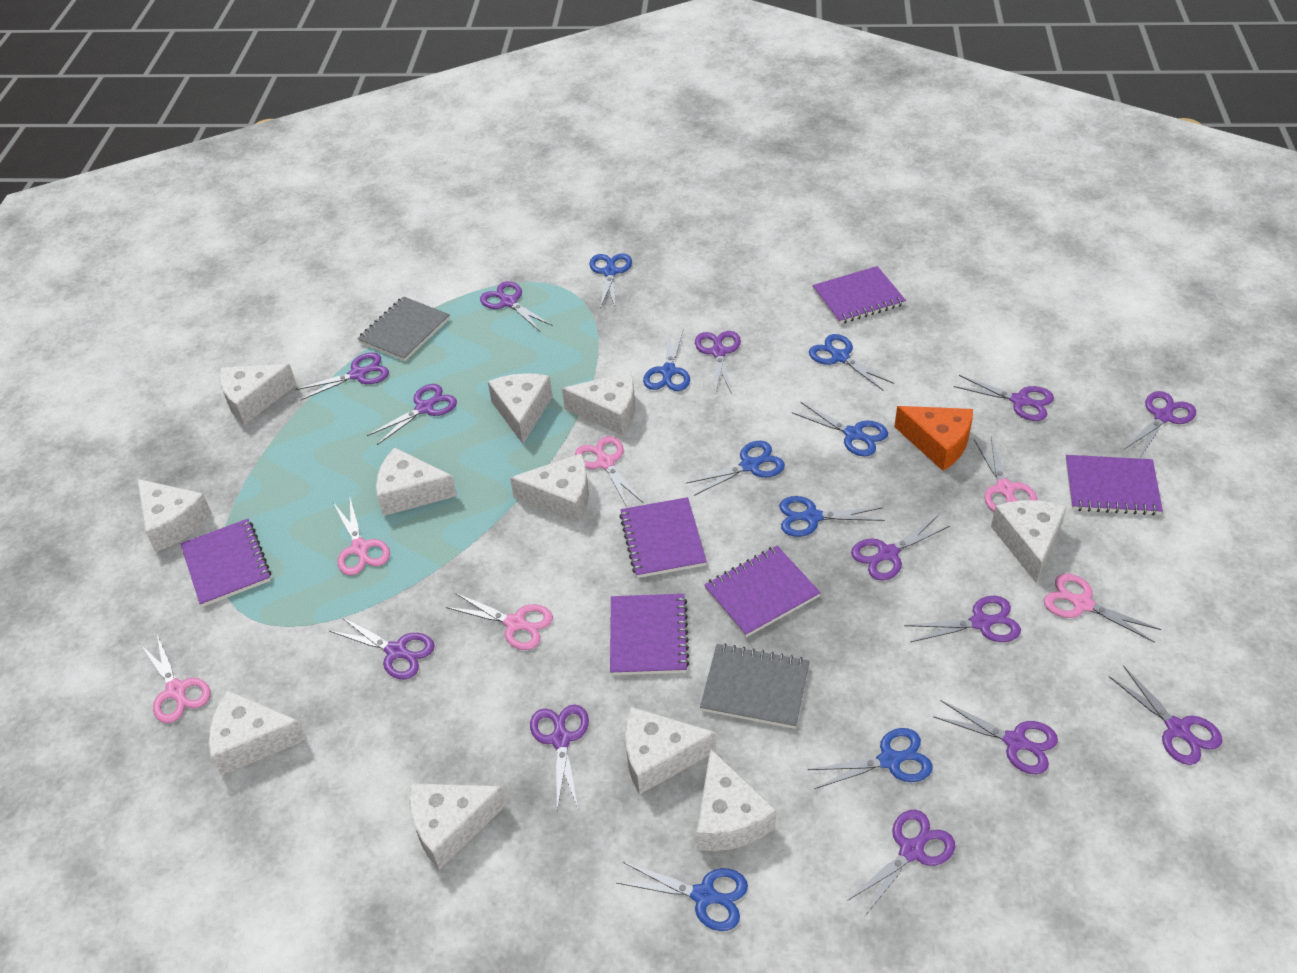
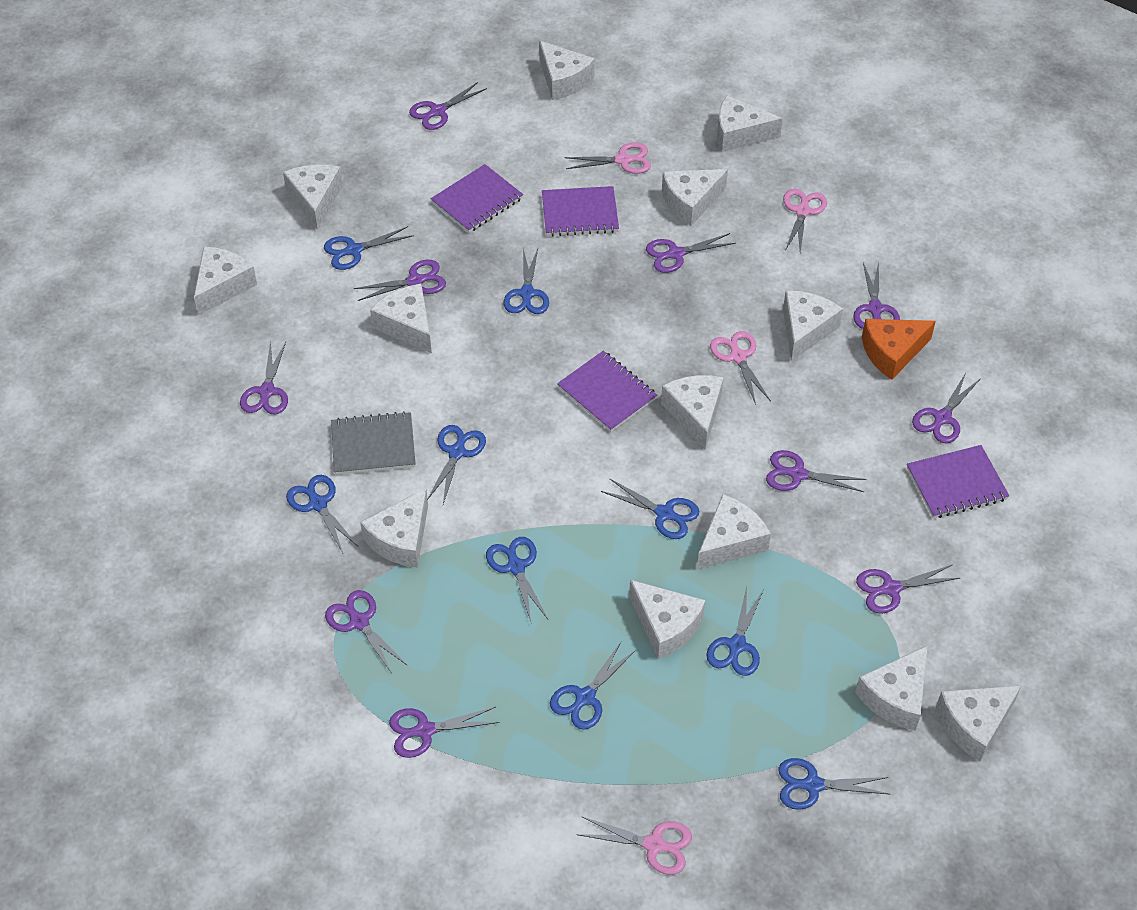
blue scissors: 8 -> 9
grey notebook: 2 -> 1
pink scissors: 6 -> 4
purple notebook: 6 -> 4
purple scissors: 13 -> 10
white cheese: 11 -> 13

